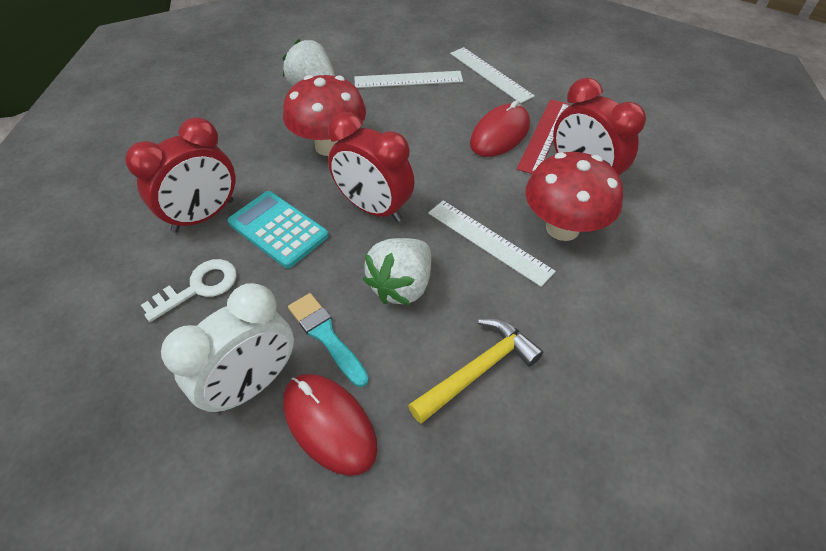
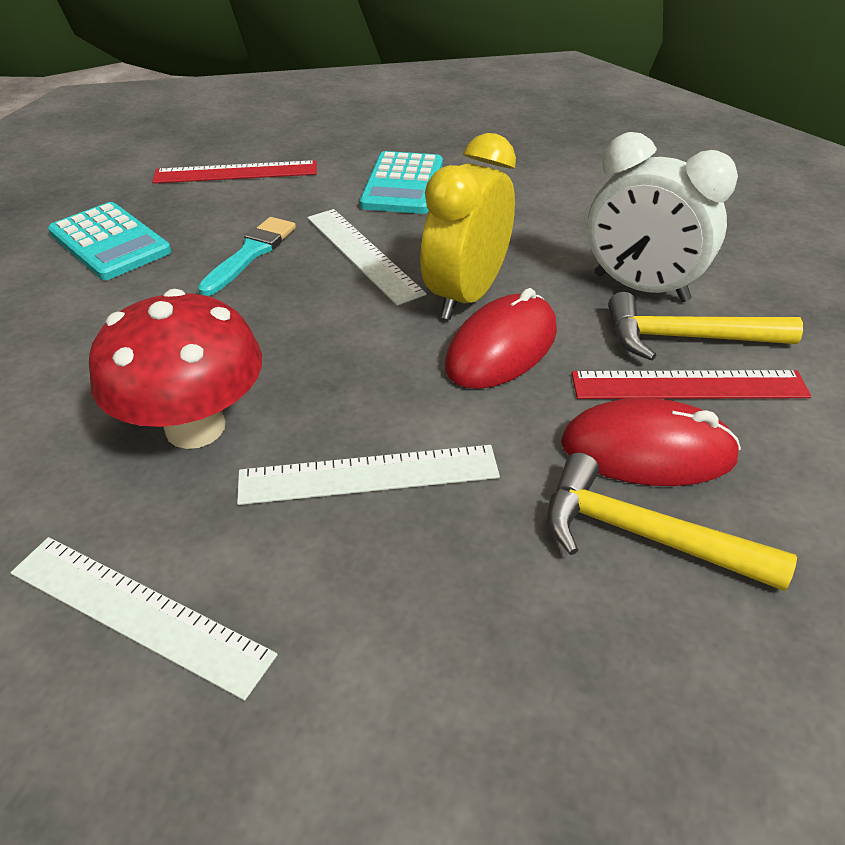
red clock: 3 -> 0
red mushroom: 2 -> 1
red ruler: 1 -> 2
turquoise calculator: 1 -> 2
white key: 1 -> 0
white strawberry: 2 -> 0
yellow clock: 0 -> 1
yellow hammer: 1 -> 2

